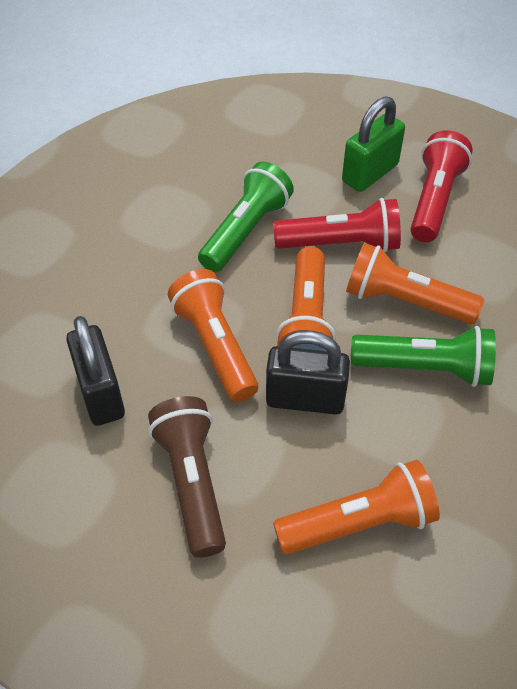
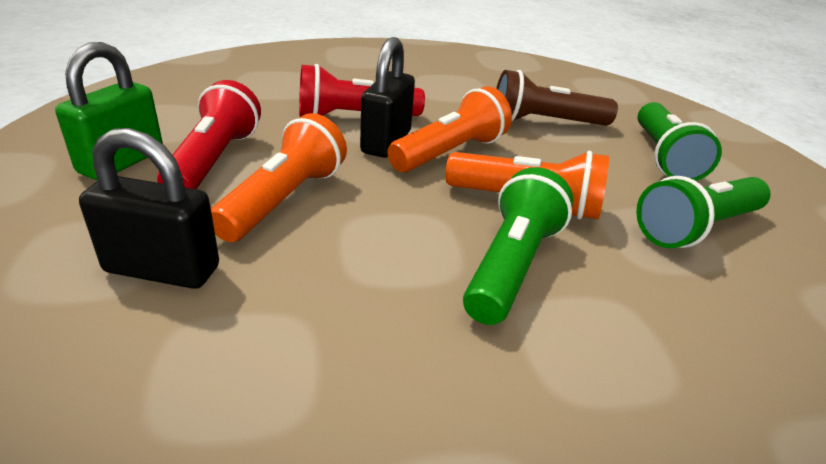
green flashlight: 2 -> 3
orange flashlight: 4 -> 3

